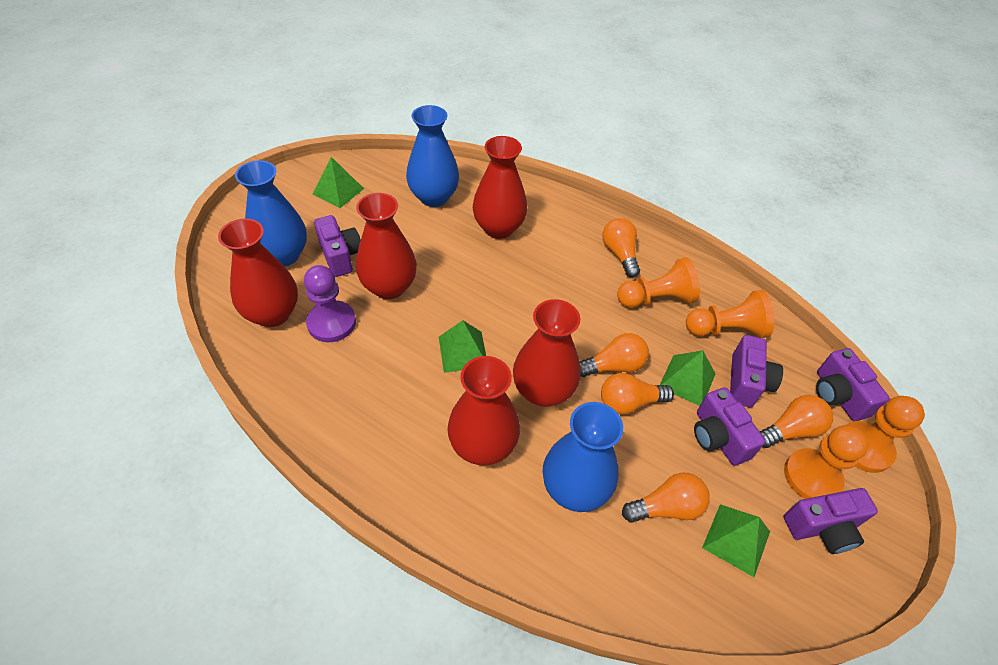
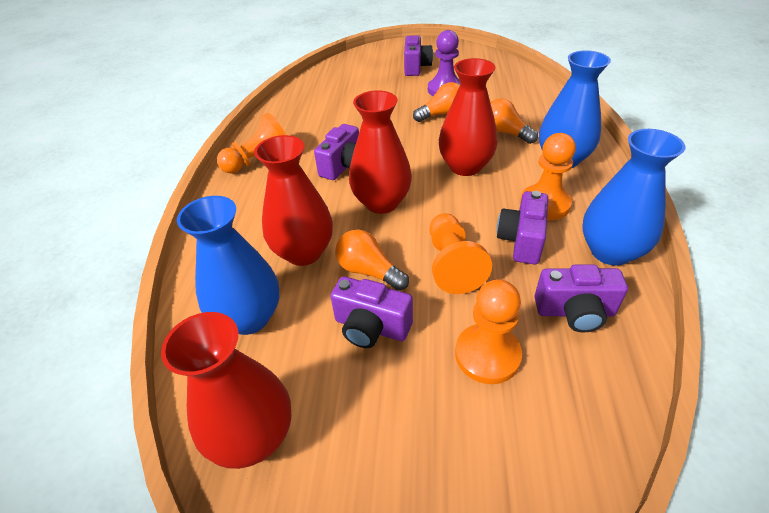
green pyramid: 4 -> 0
orange light bulb: 5 -> 3
red vase: 5 -> 4

